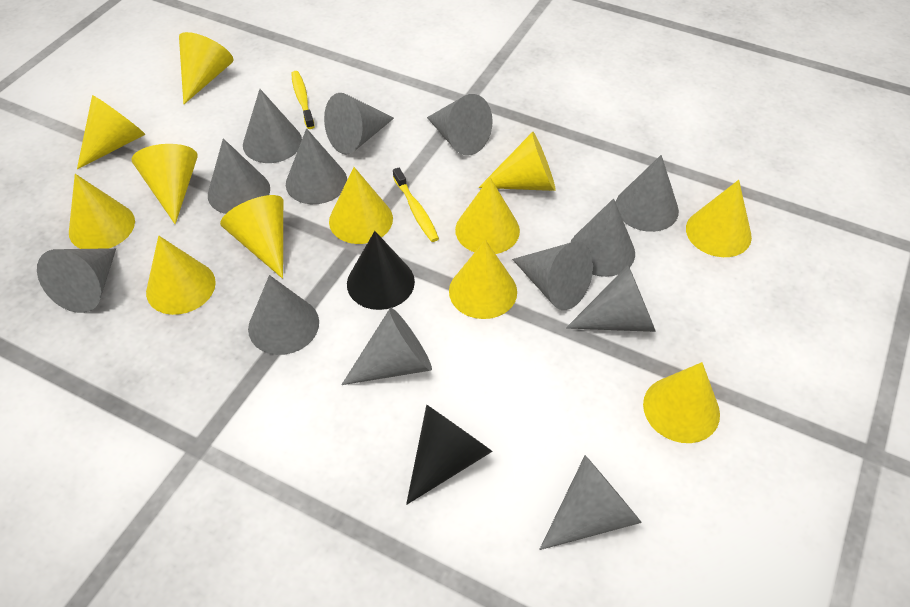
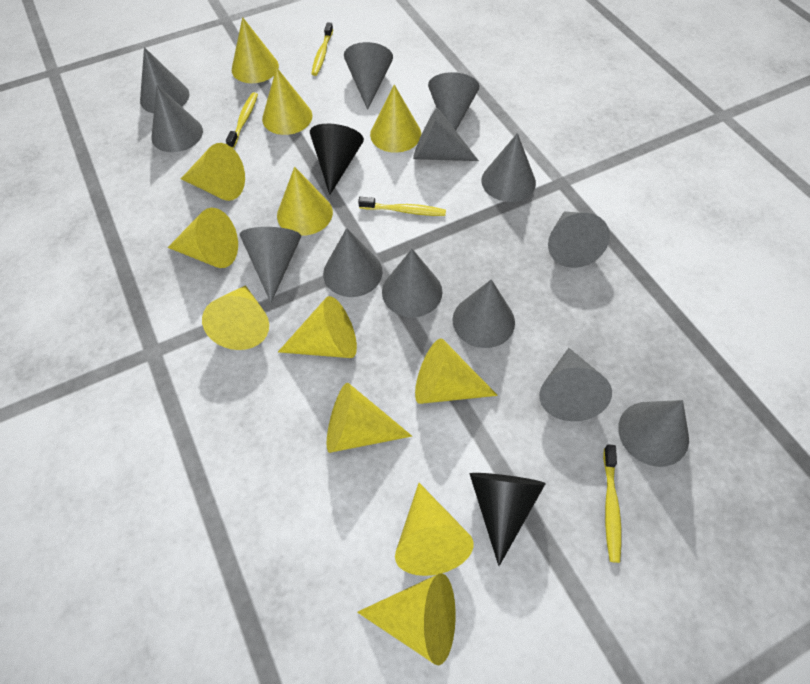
yellow toothbrush: 2 -> 4

